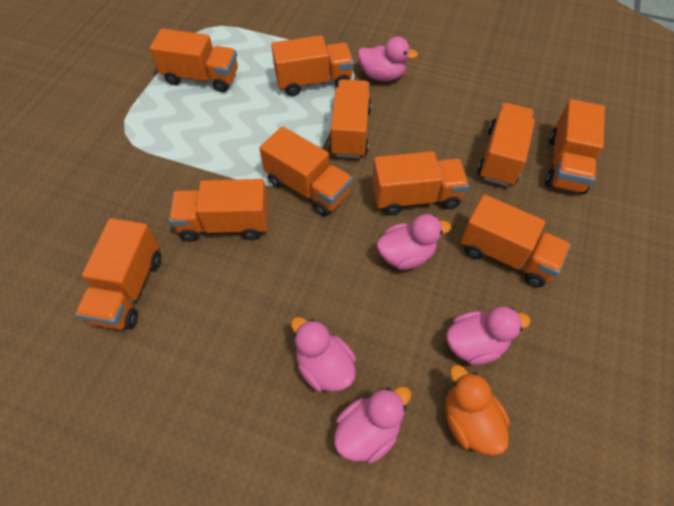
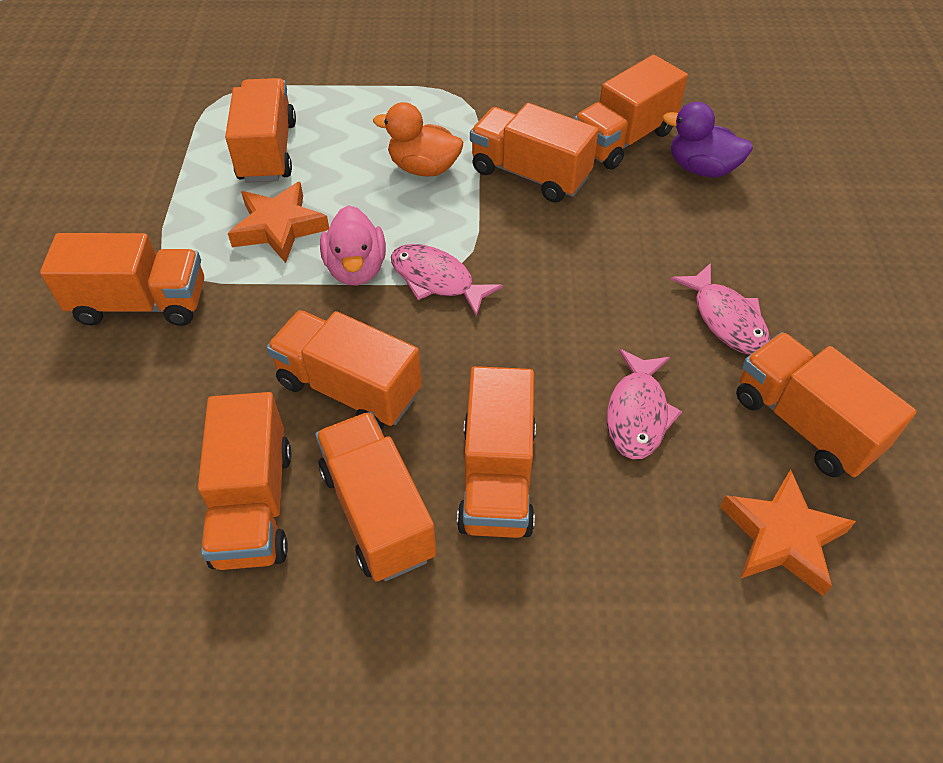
orange star: 0 -> 2
orange truck: 10 -> 9
pink duck: 5 -> 1
pink fish: 0 -> 3
purple duck: 0 -> 1

